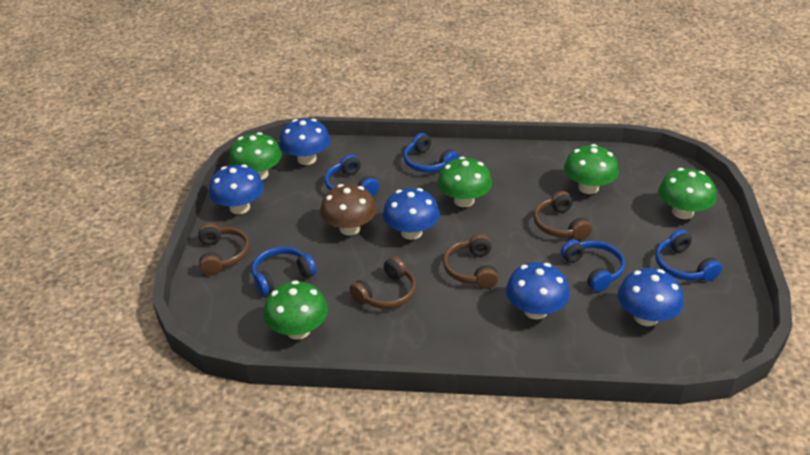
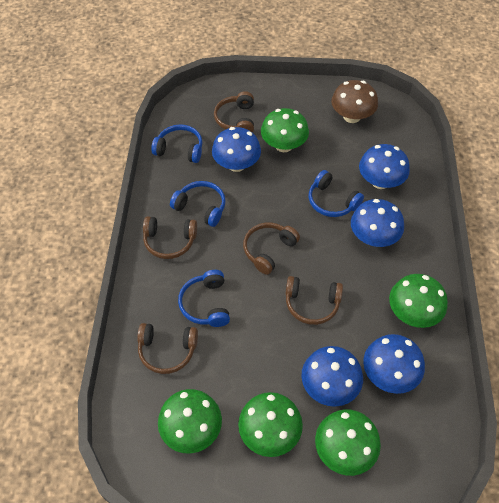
blue headphones: 5 -> 4
brown headphones: 4 -> 5

